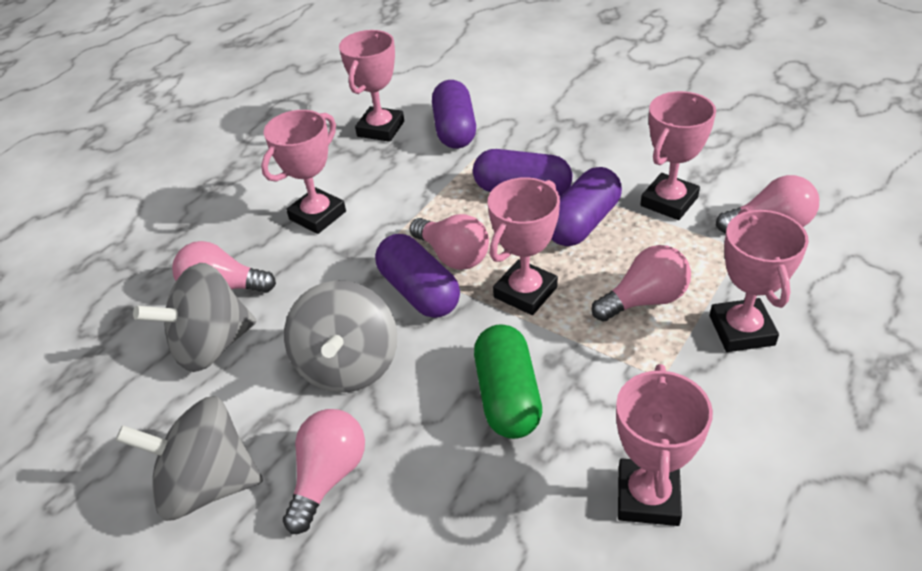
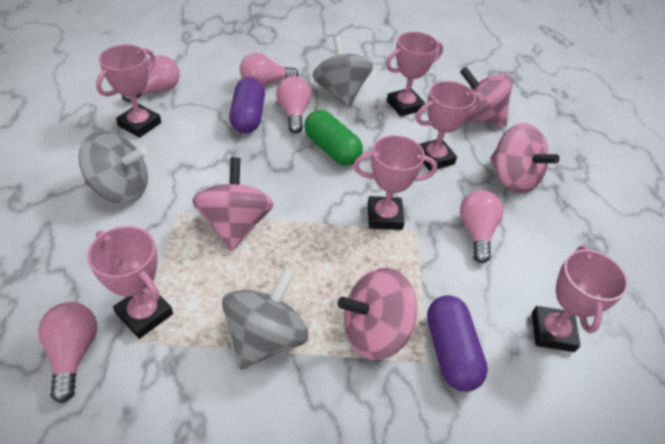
pink spinning top: 0 -> 4
purple capsule: 4 -> 2

